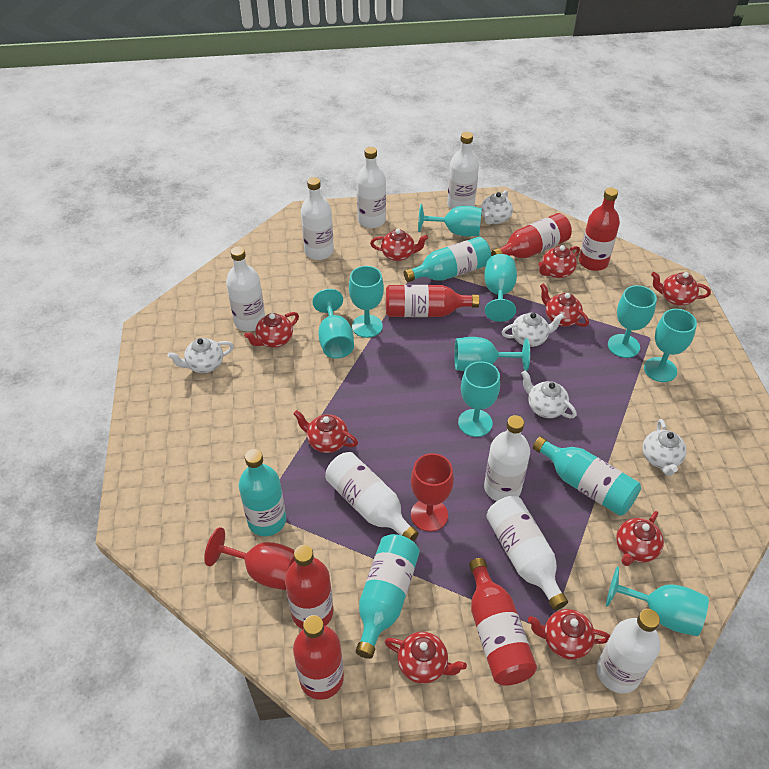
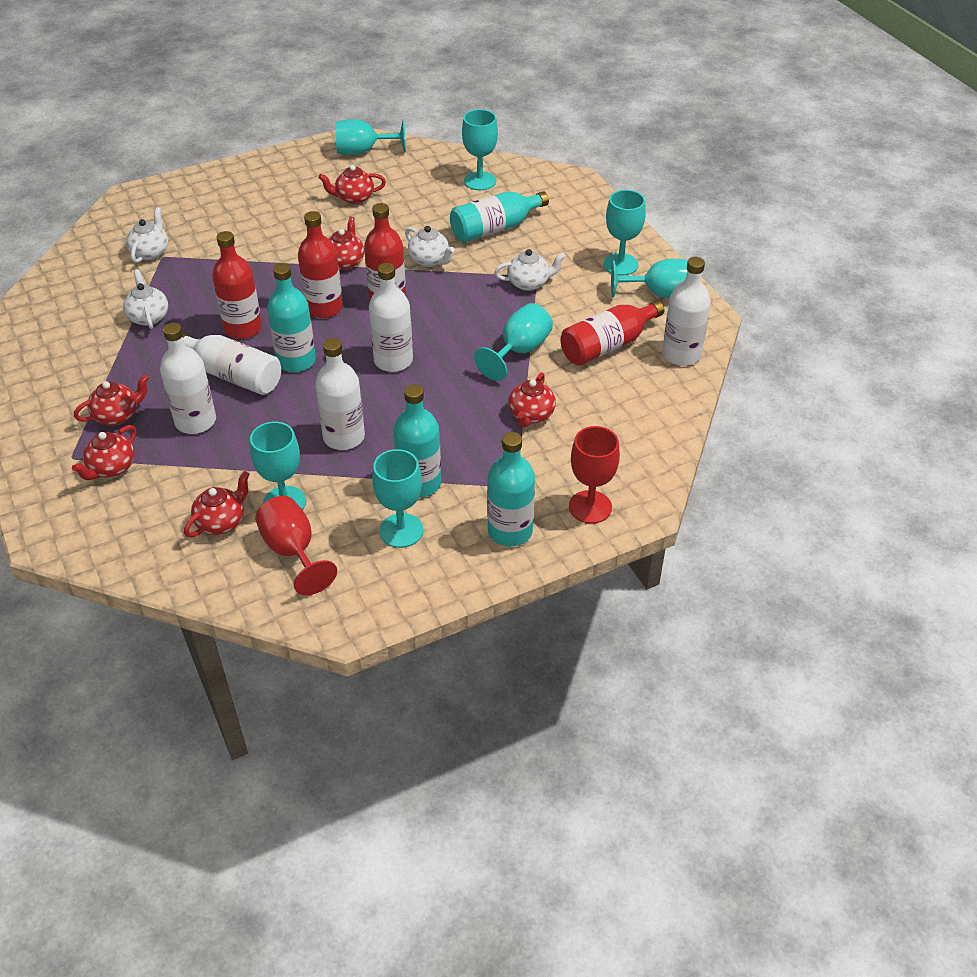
red bottle: 6 -> 4
red teapot: 9 -> 6
turquoise goblet: 9 -> 7
white bottle: 8 -> 5
white teapot: 5 -> 4

